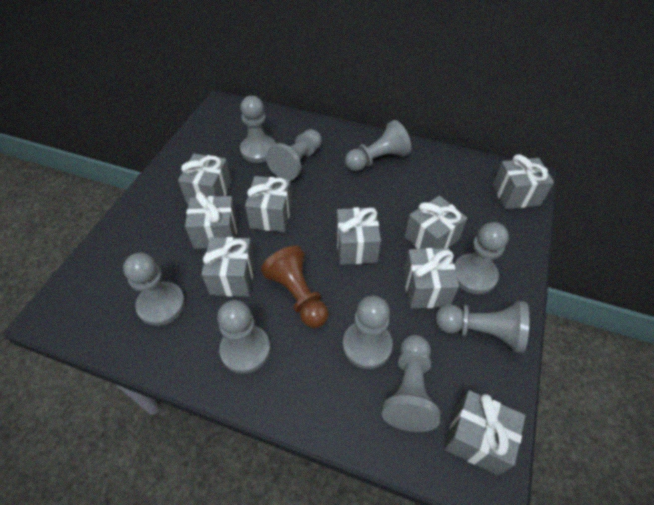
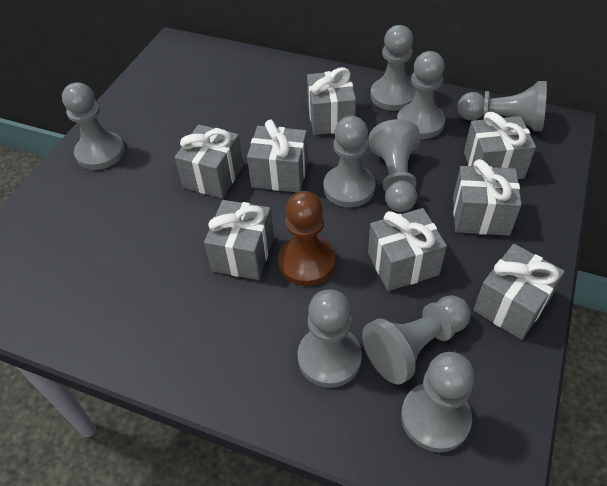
grey gift: 9 -> 8

